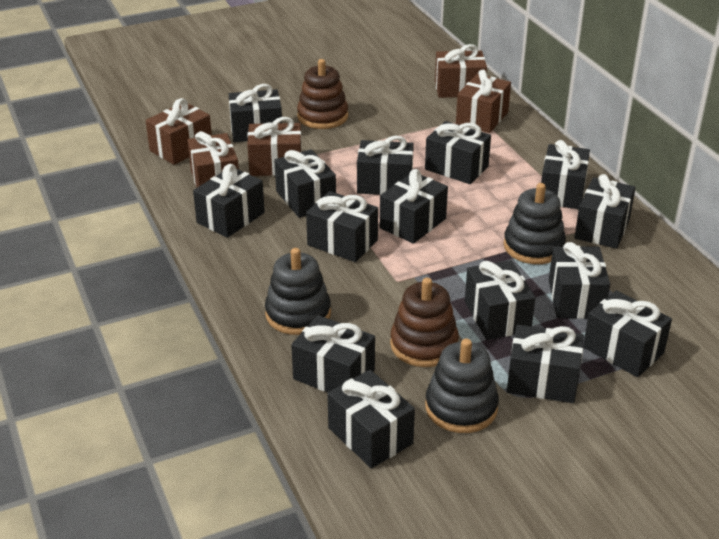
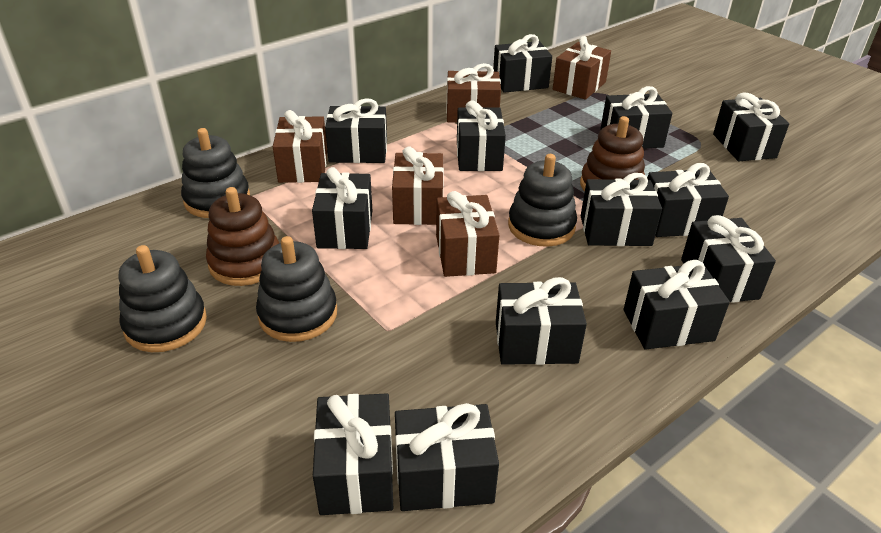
black gift: 15 -> 13
black stacking toy: 3 -> 4

